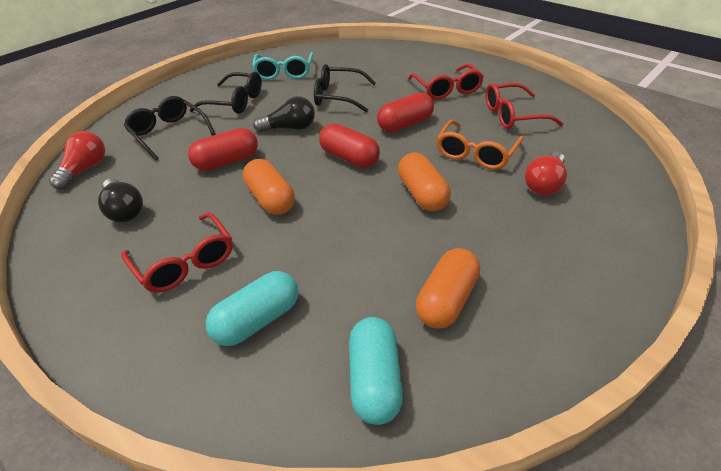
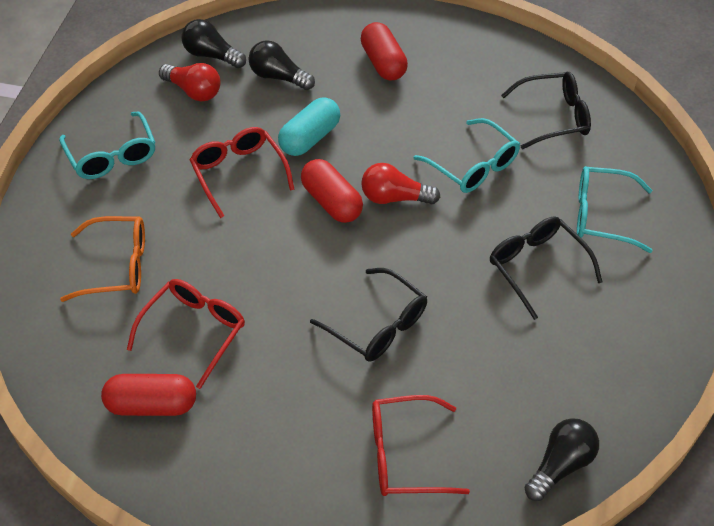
black light bulb: 2 -> 3
orange capsule: 3 -> 0
turquoise capsule: 2 -> 1
turquoise glasses: 1 -> 3

